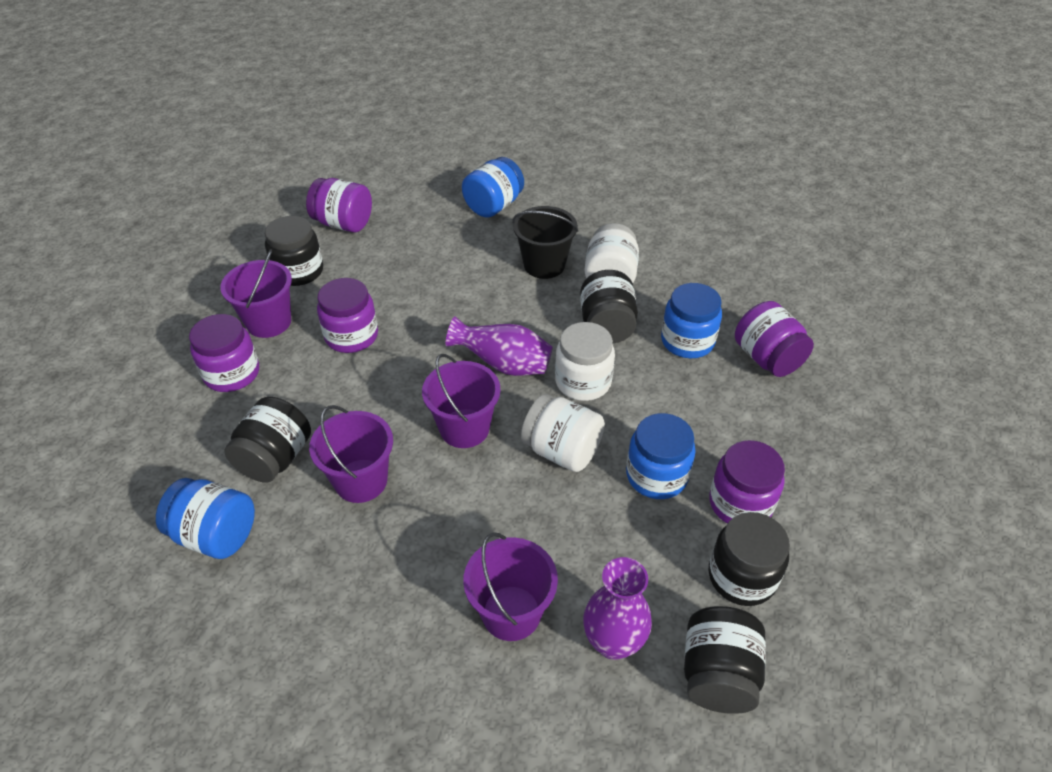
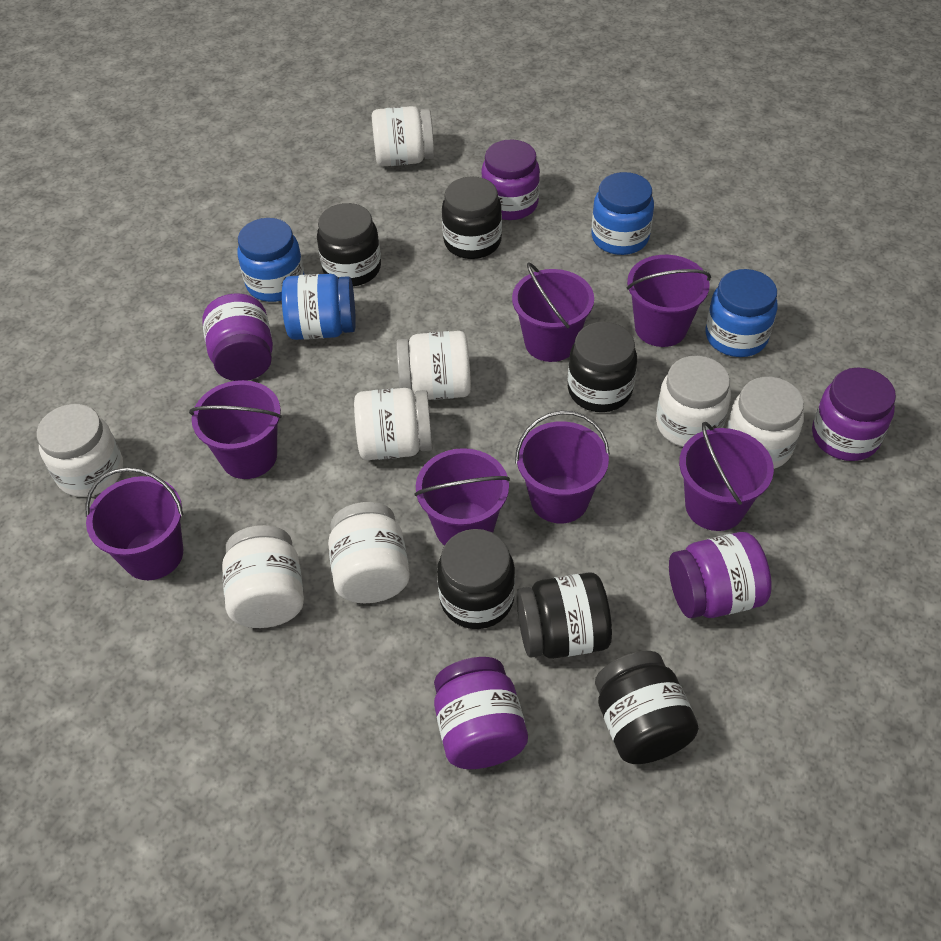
black bucket: 1 -> 0
black jar: 5 -> 6
purple bucket: 4 -> 7
purple vase: 2 -> 0
white jar: 3 -> 8

